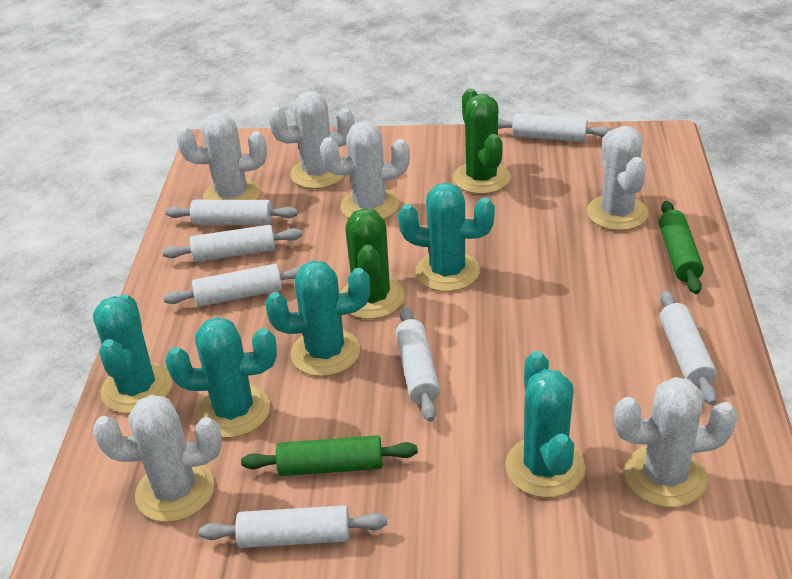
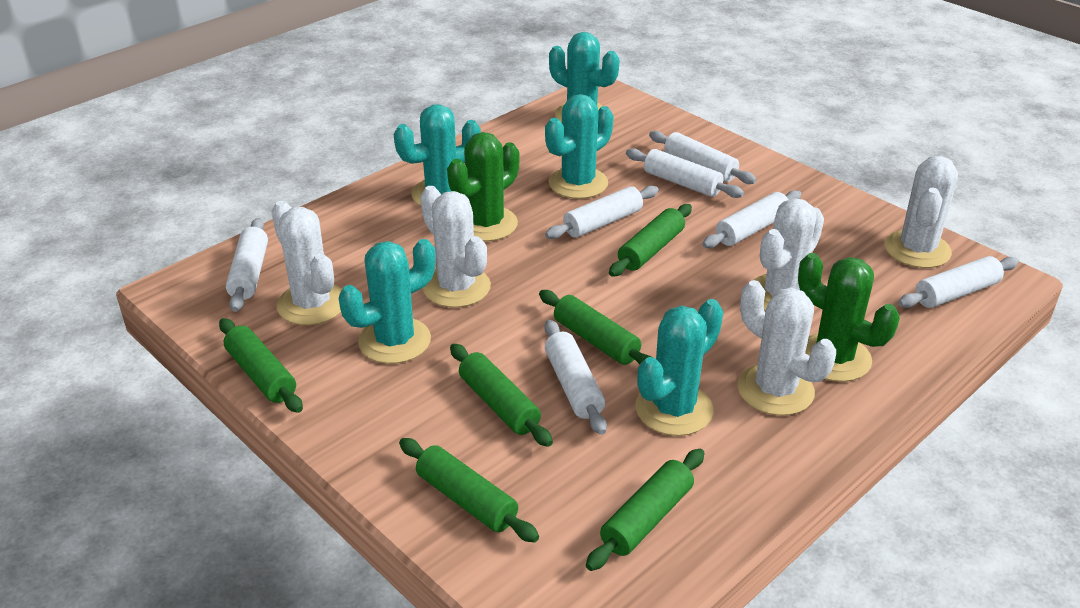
green rolling pin: 2 -> 6
white cactus: 6 -> 5

